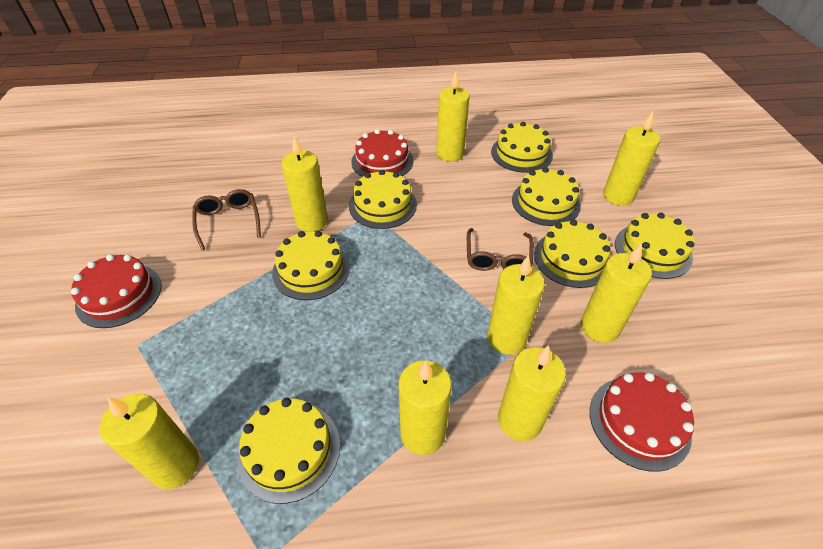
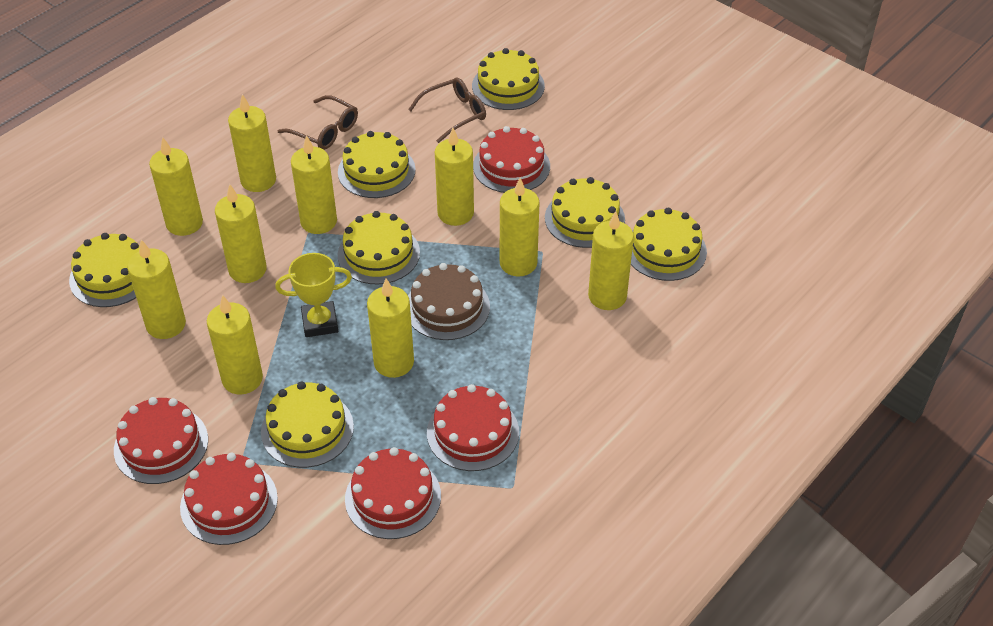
brown cake: 0 -> 1
red cake: 3 -> 5
yellow candle: 8 -> 10
yellow trophy: 0 -> 1

